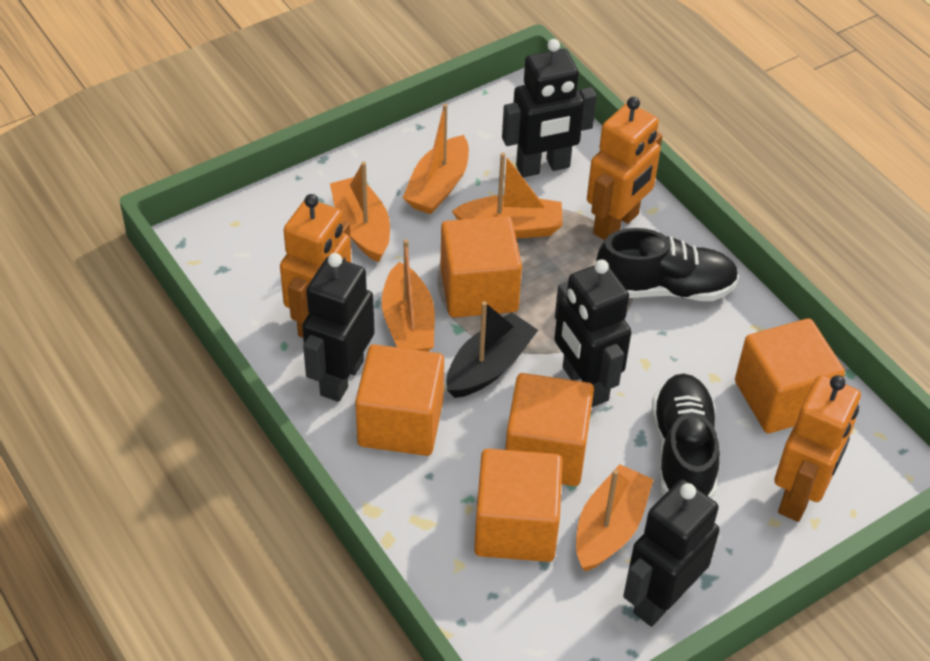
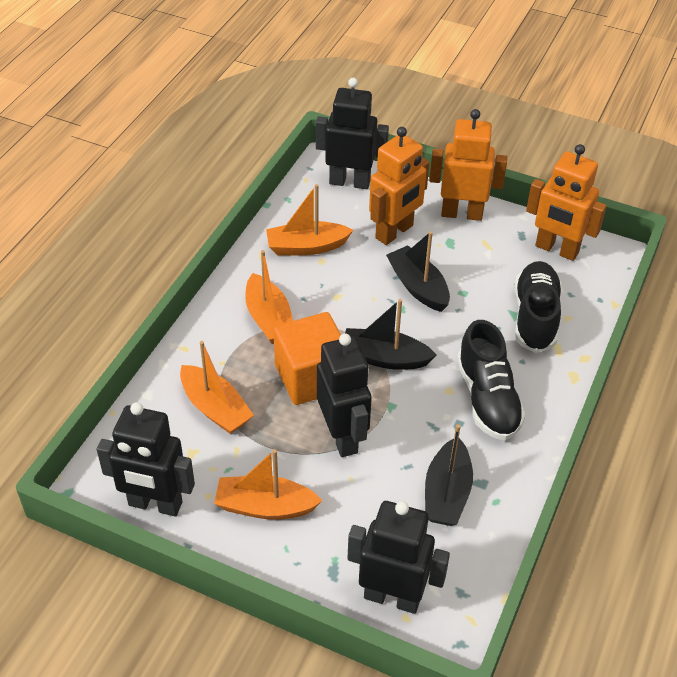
black boat: 1 -> 3
orange boat: 5 -> 4
orange cube: 5 -> 1

